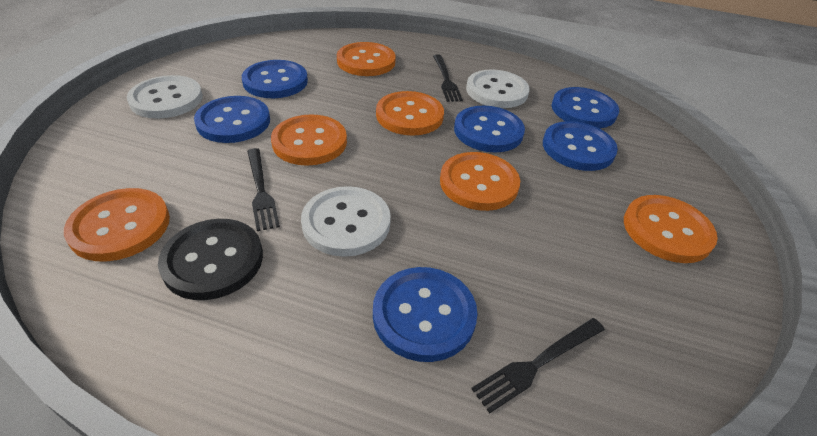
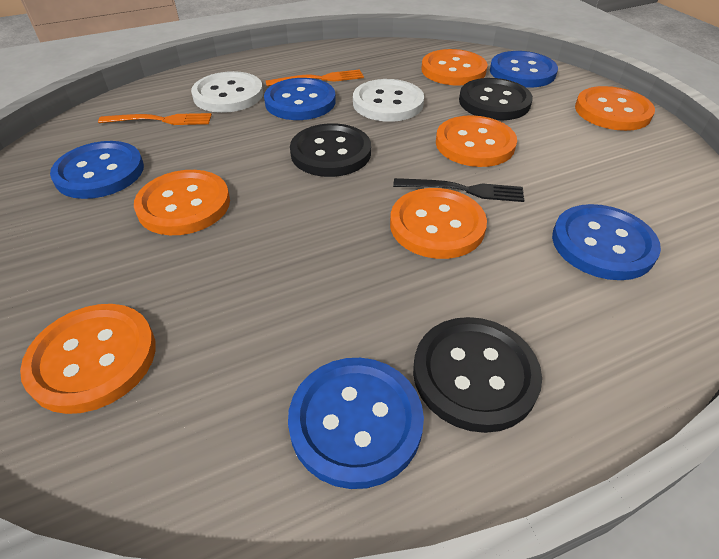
black button: 1 -> 3
black fork: 3 -> 1
blue button: 6 -> 5
orange fork: 0 -> 2
white button: 3 -> 2

